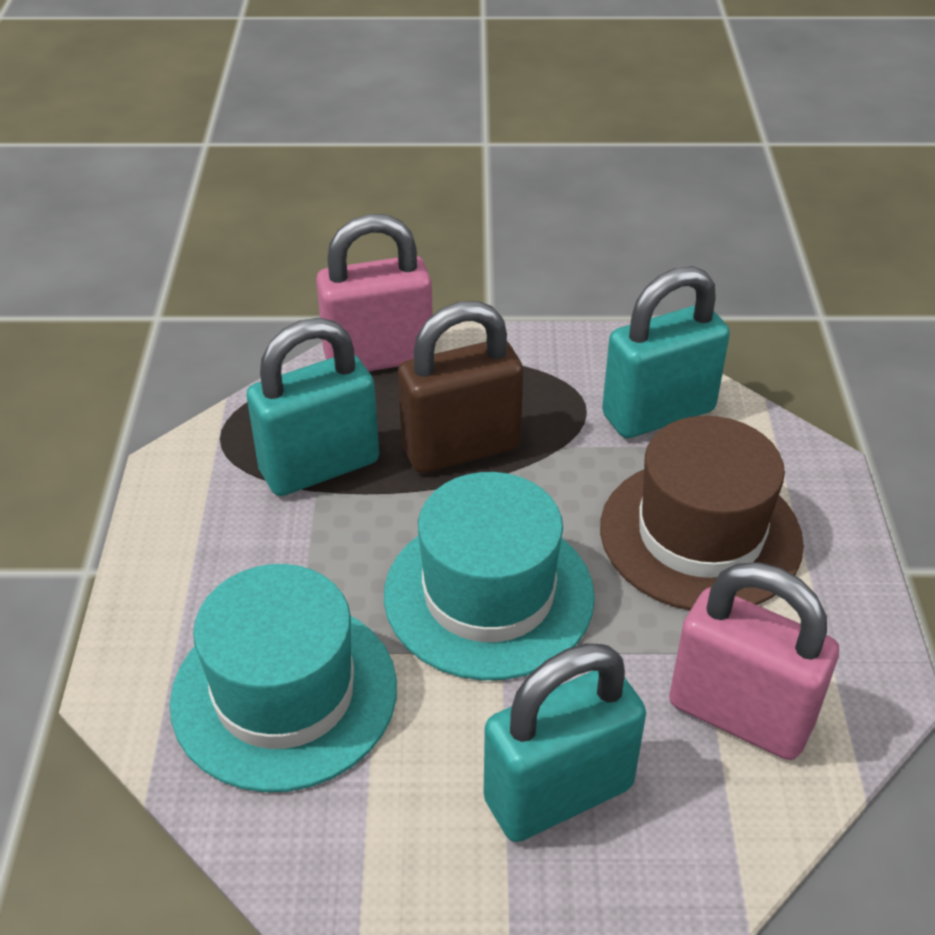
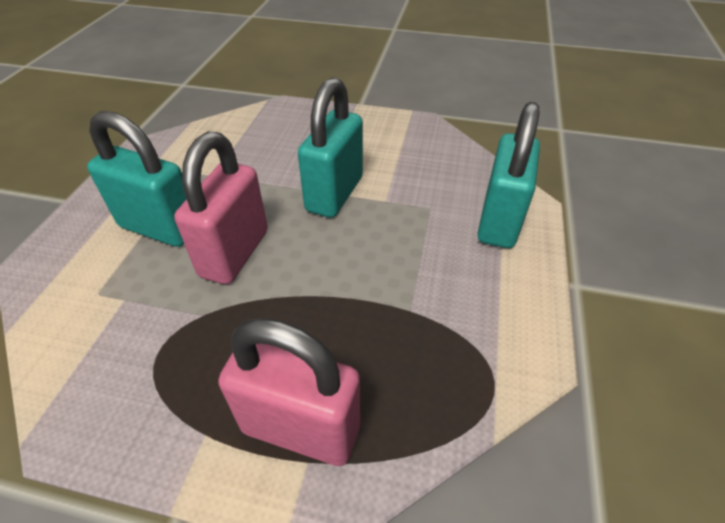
brown hat: 1 -> 0
brown padlock: 1 -> 0
turquoise hat: 2 -> 0

